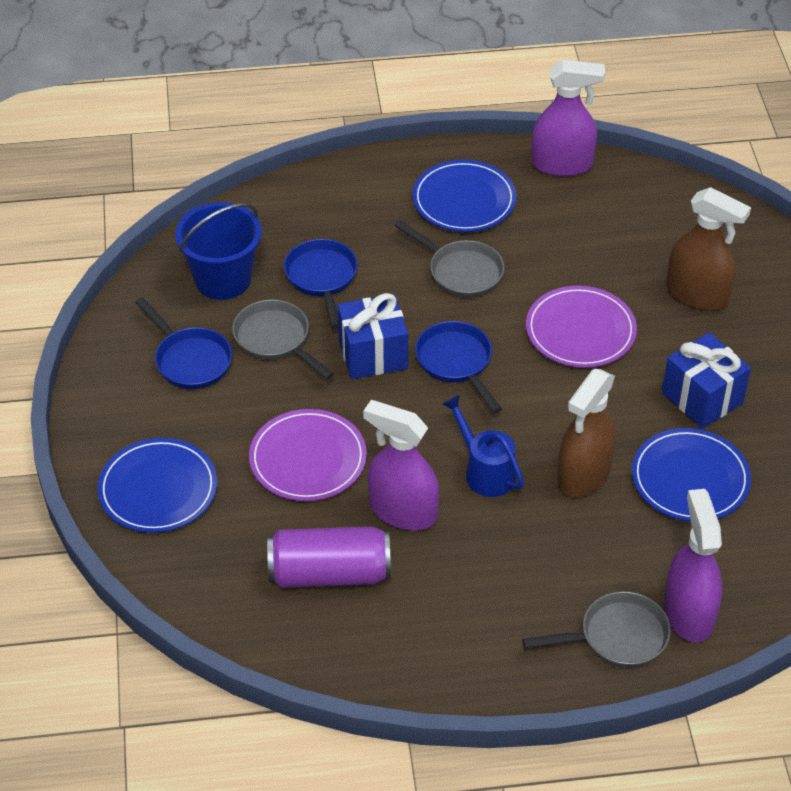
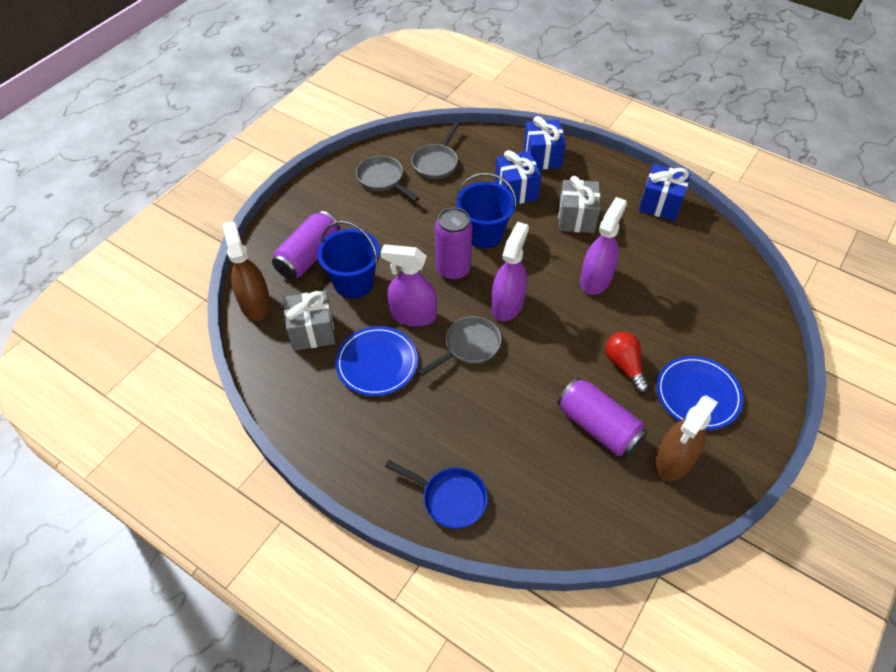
blue bucket: 1 -> 2
blue gift: 2 -> 3
blue pan: 3 -> 1
blue plate: 3 -> 2
blue watering can: 1 -> 0
grey gift: 0 -> 2
purple can: 1 -> 3
purple plate: 2 -> 0
red light bulb: 0 -> 1

